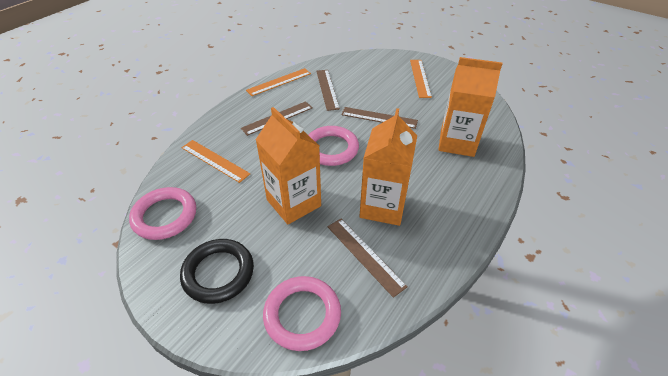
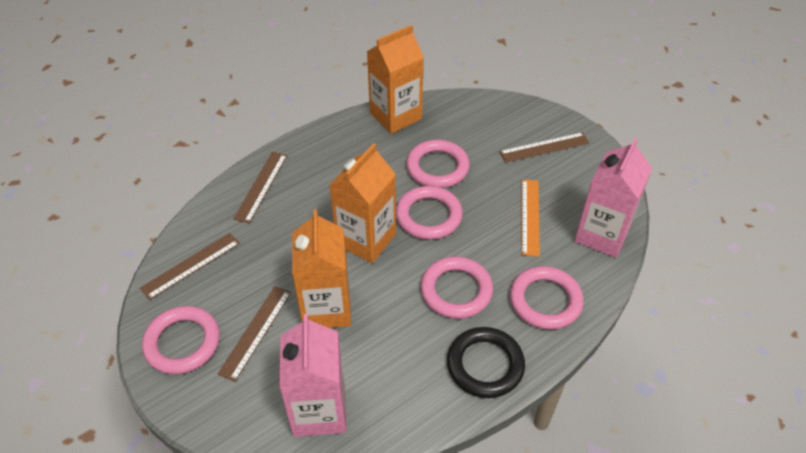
orange ruler: 3 -> 1
pink carton: 0 -> 2
pink ring: 3 -> 5

